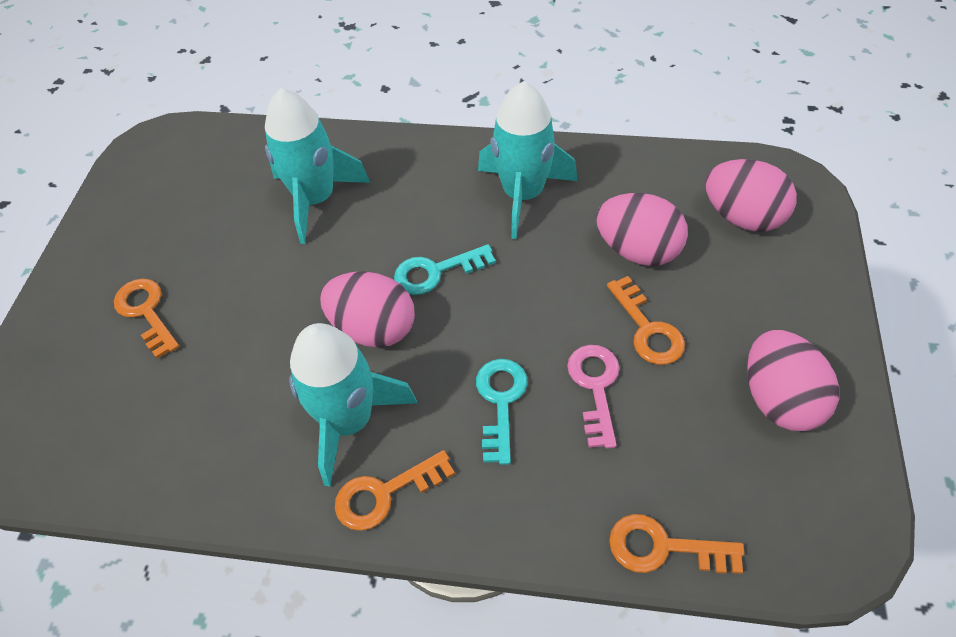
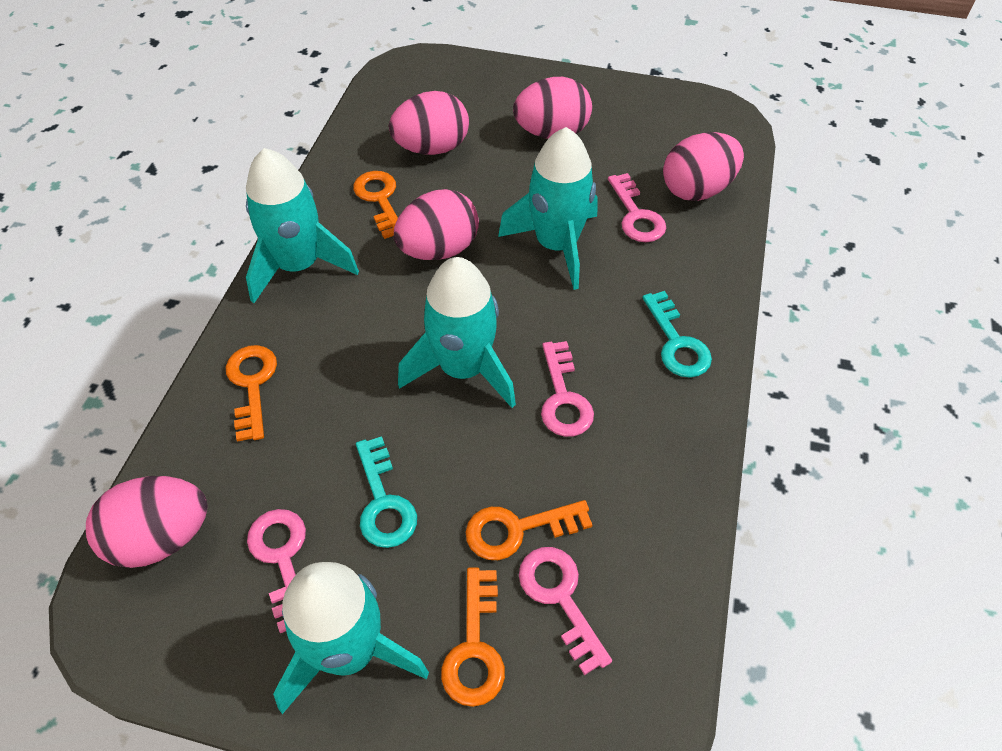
pink egg: 4 -> 5
pink key: 1 -> 4
turquoise rocket: 3 -> 4

